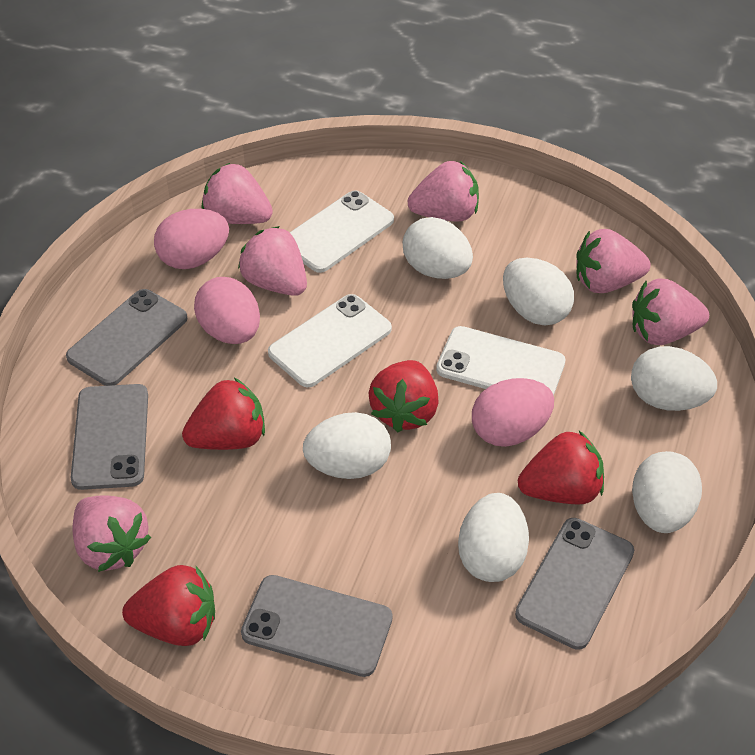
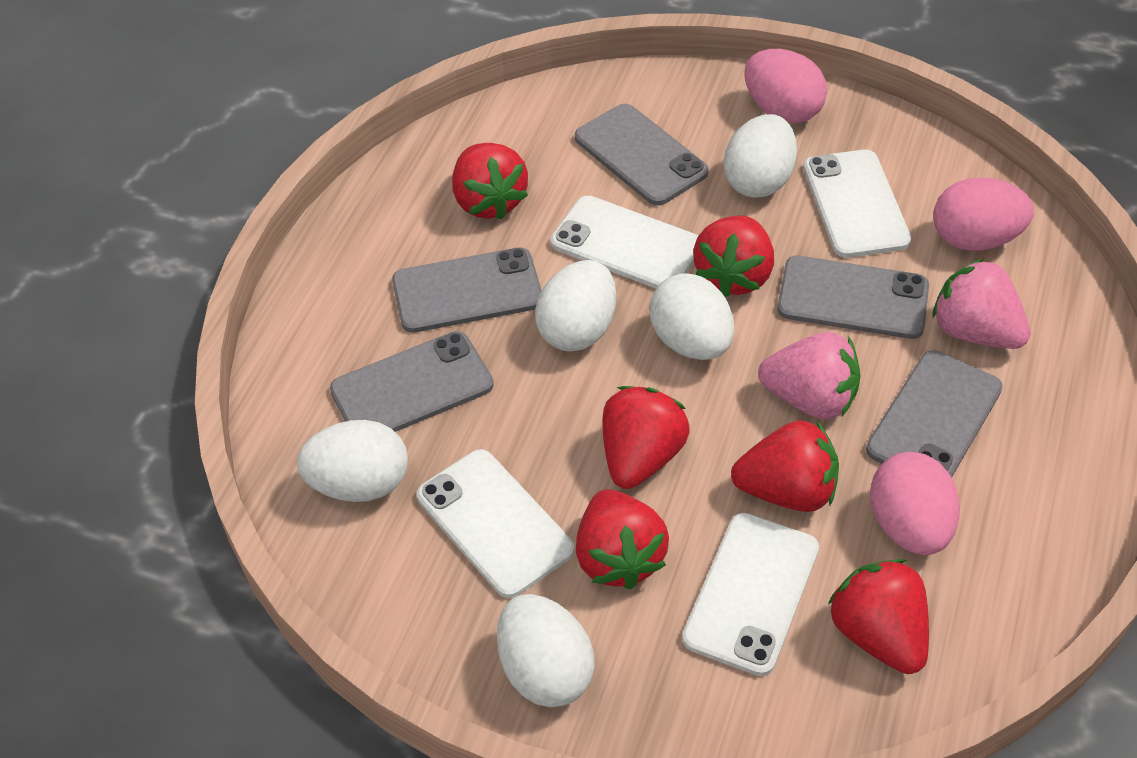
grey phone: 4 -> 5
pink strawberry: 6 -> 2
red strawberry: 4 -> 6
white egg: 6 -> 5
white phone: 3 -> 4

